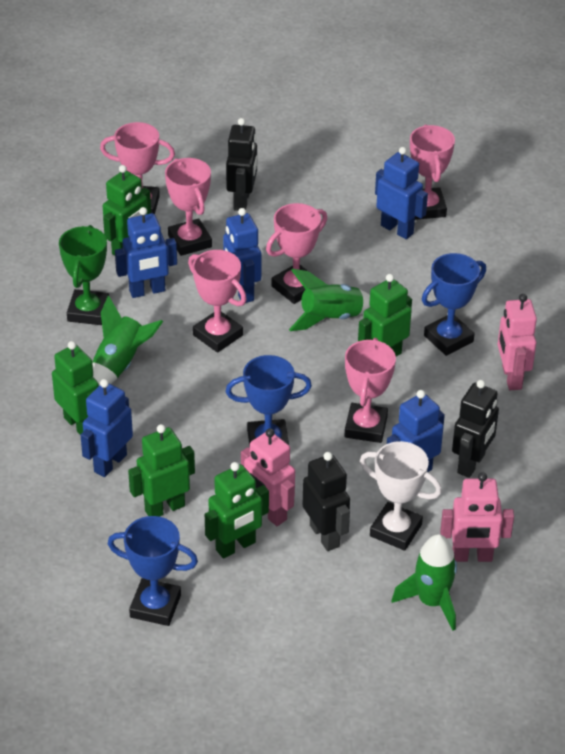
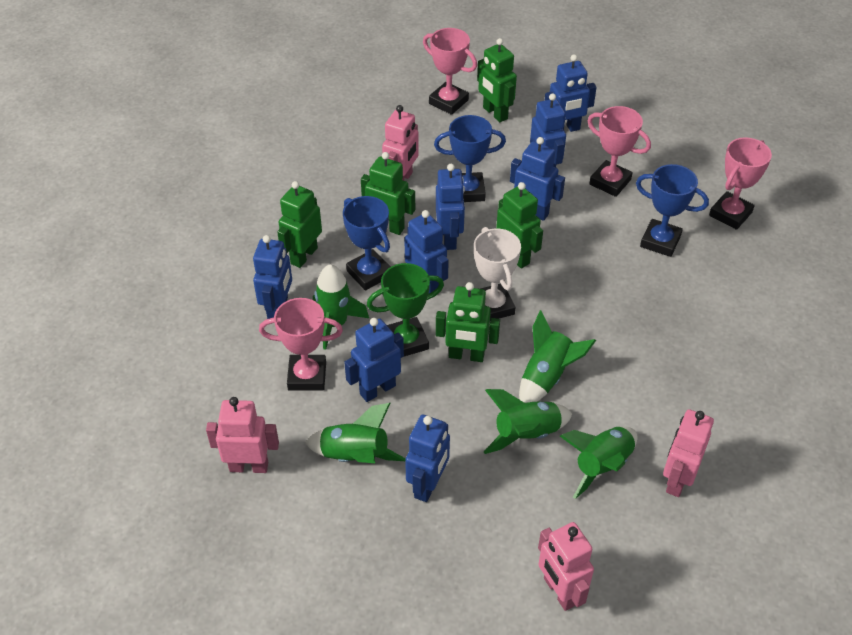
black robot: 3 -> 0
blue robot: 5 -> 8
green rocket: 3 -> 5
pink robot: 3 -> 4
pink trophy: 6 -> 4

